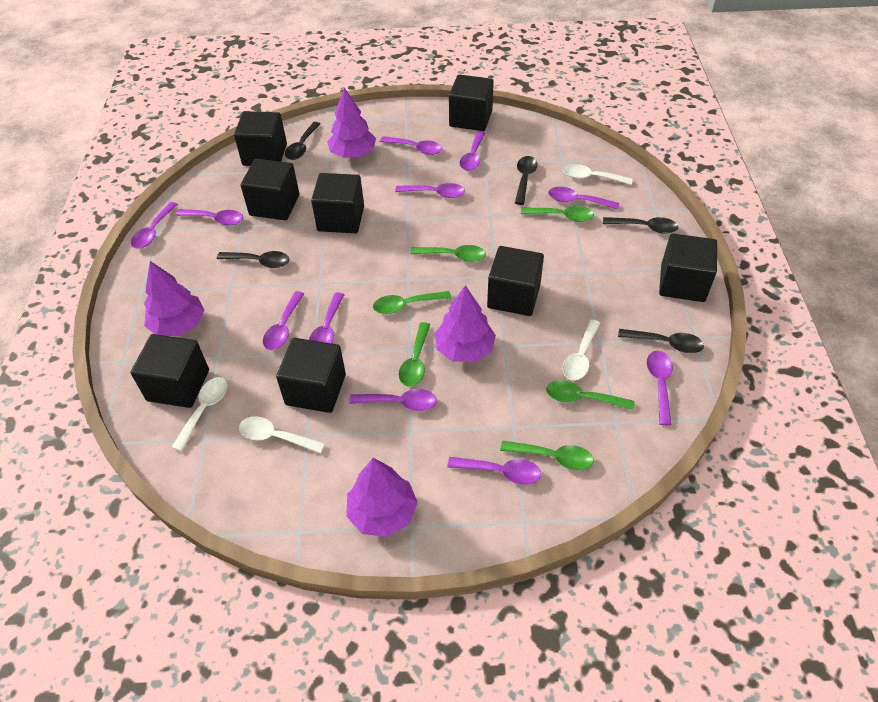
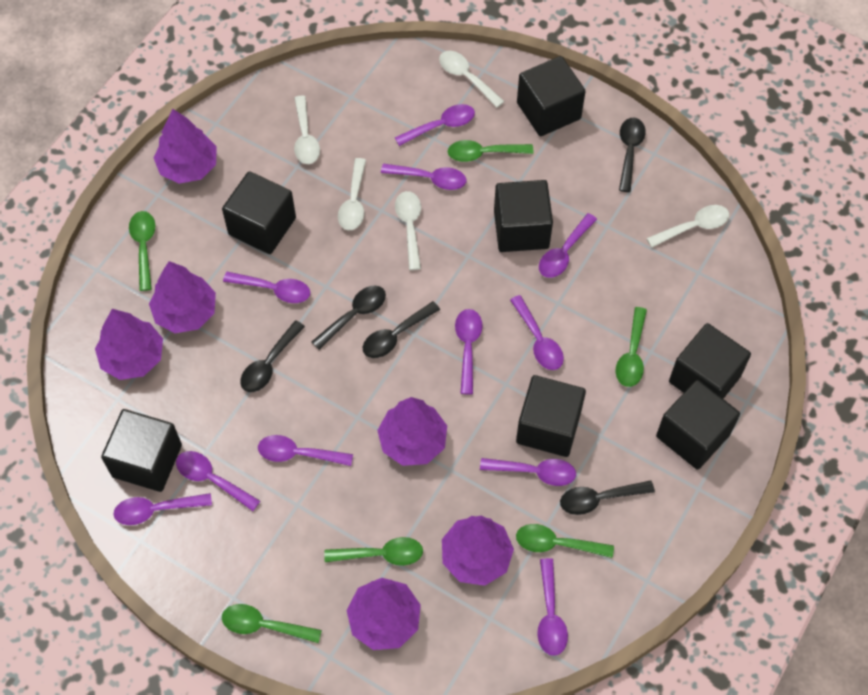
black cube: 8 -> 7
purple tree: 4 -> 6
white spoon: 4 -> 5

